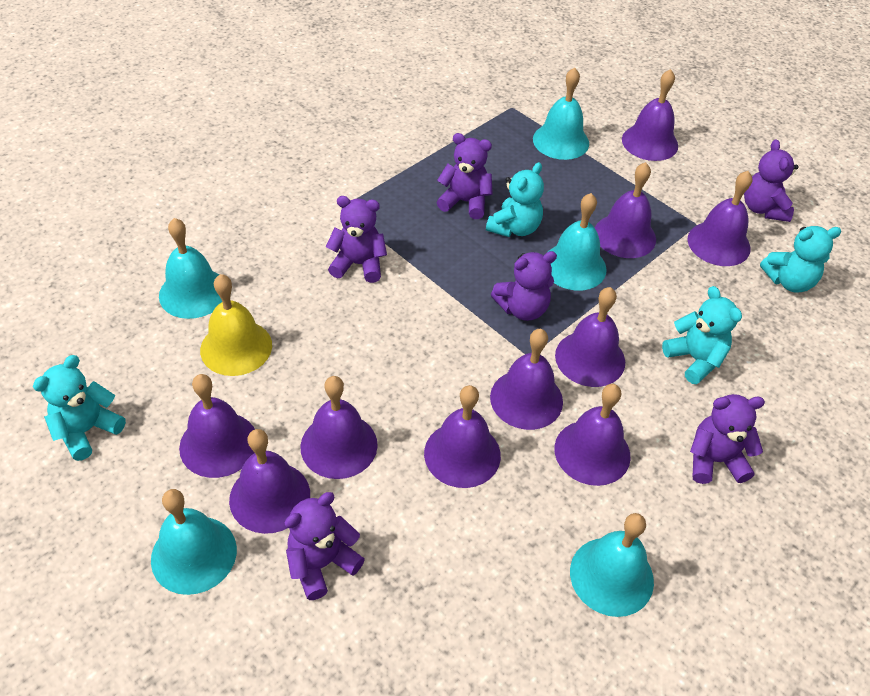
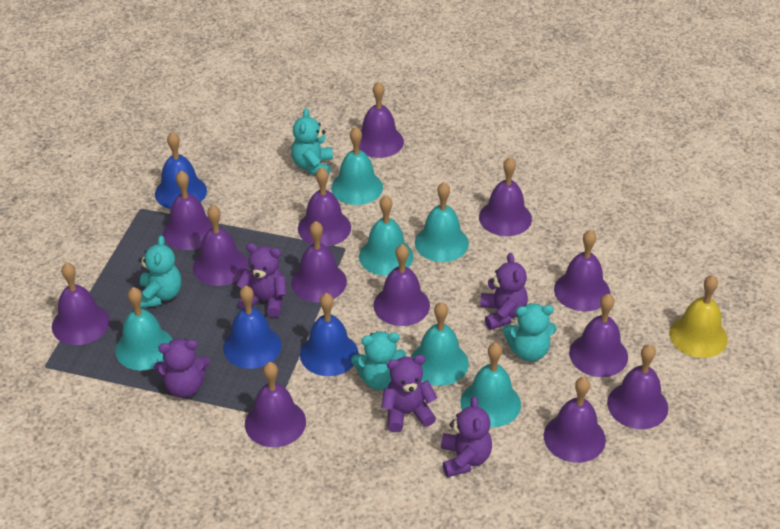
blue bell: 0 -> 3
purple bell: 10 -> 13
purple teddy bear: 6 -> 5
turquoise bell: 5 -> 6

